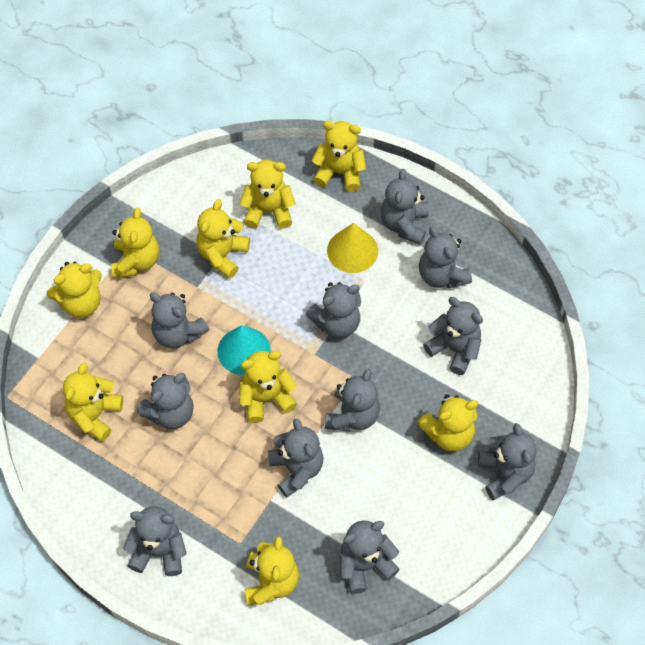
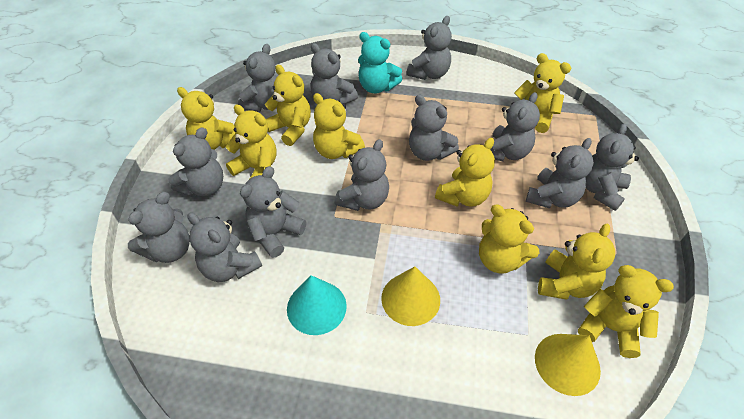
grey teddy bear: 11 -> 12
turquoise teddy bear: 0 -> 1
yellow cone: 1 -> 2

